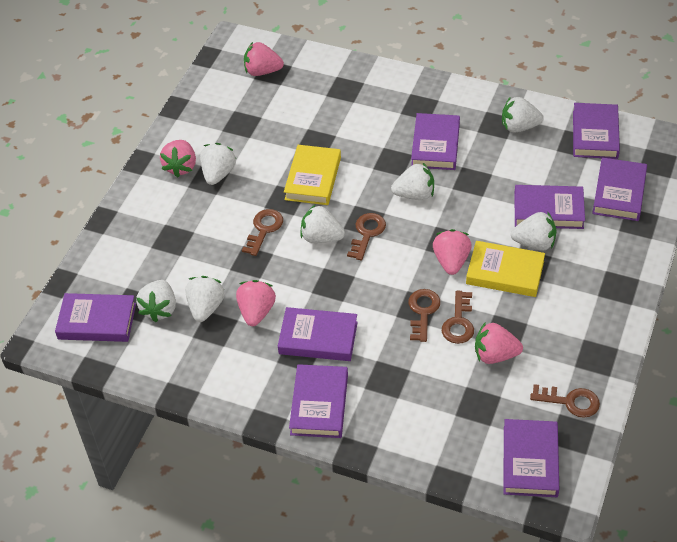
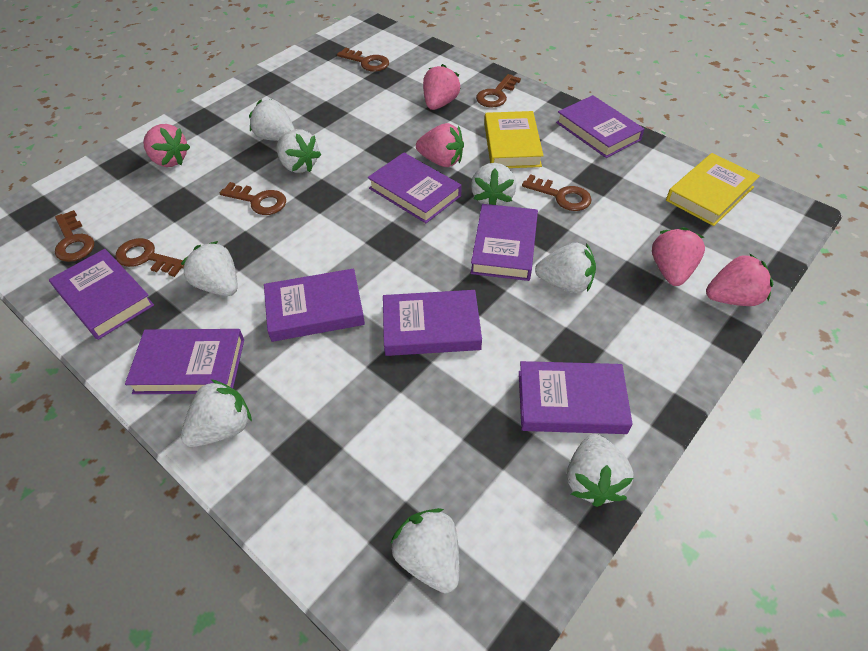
brown key: 5 -> 6
white strawberry: 7 -> 8

